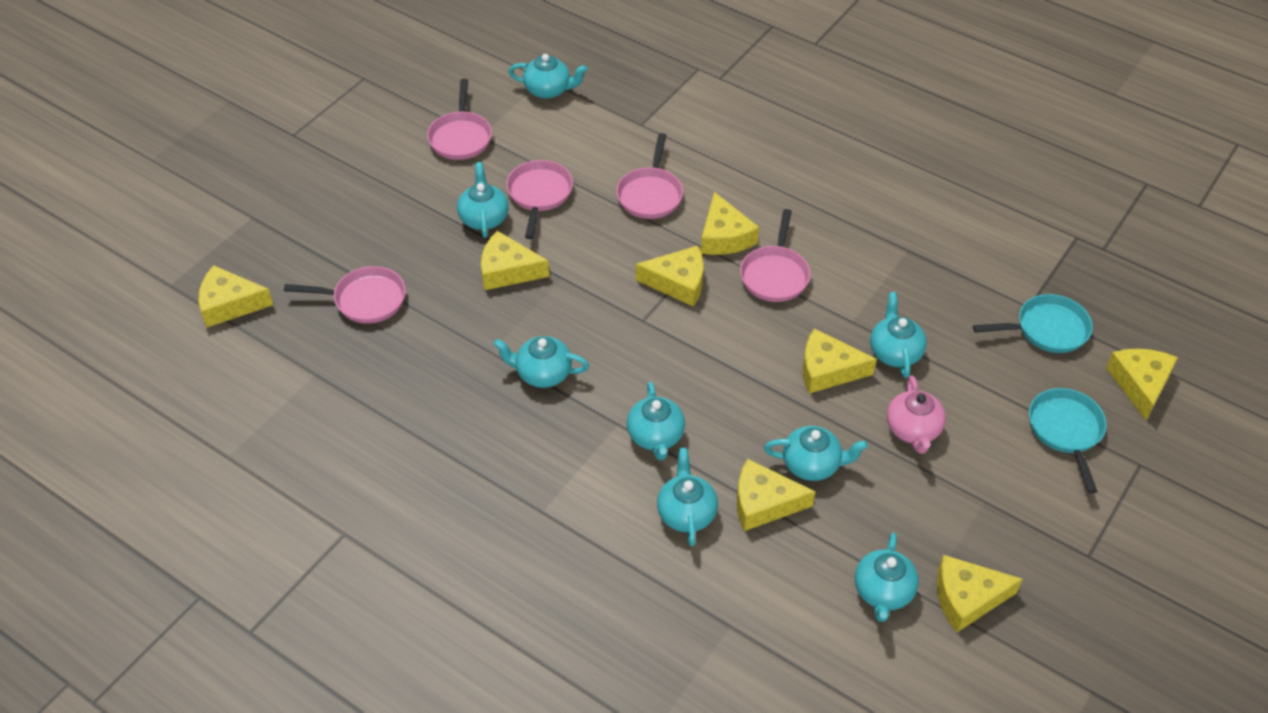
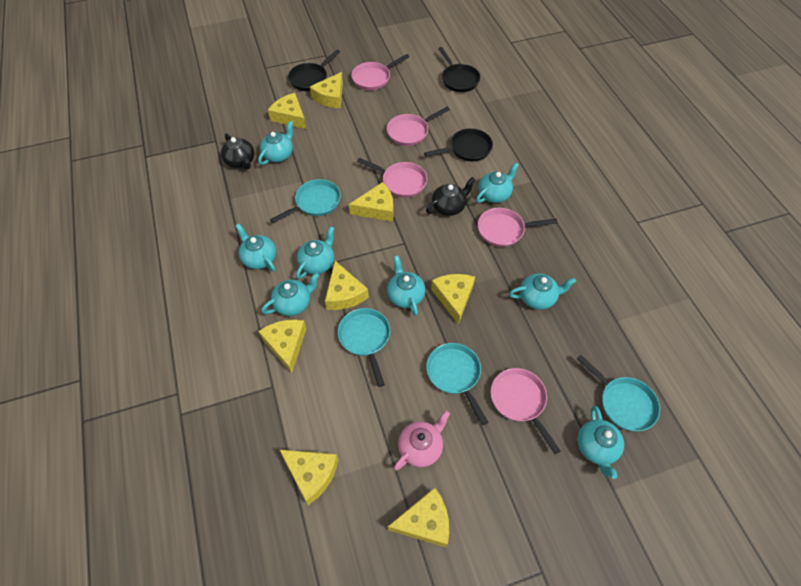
black pan: 0 -> 3
black teapot: 0 -> 2
turquoise pan: 2 -> 4

